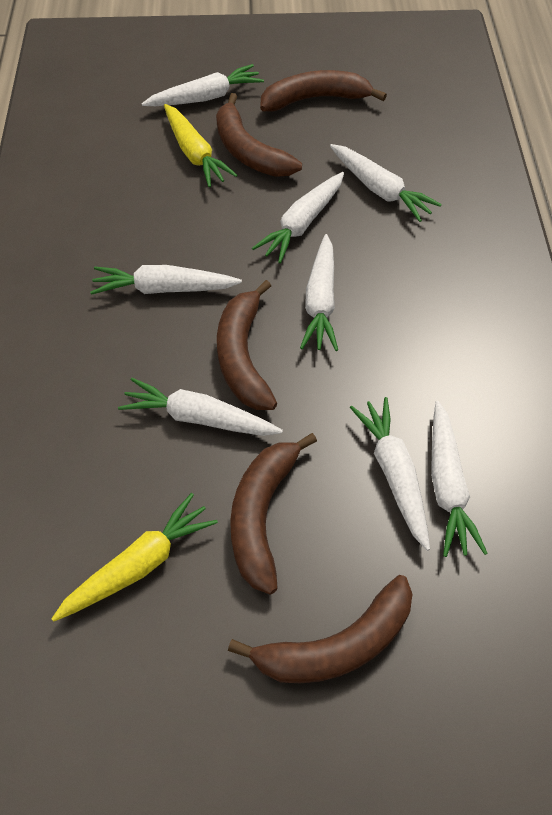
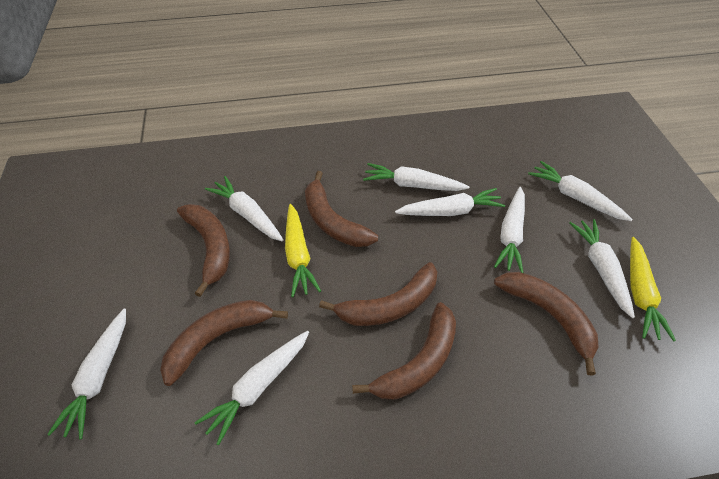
brown banana: 5 -> 6

